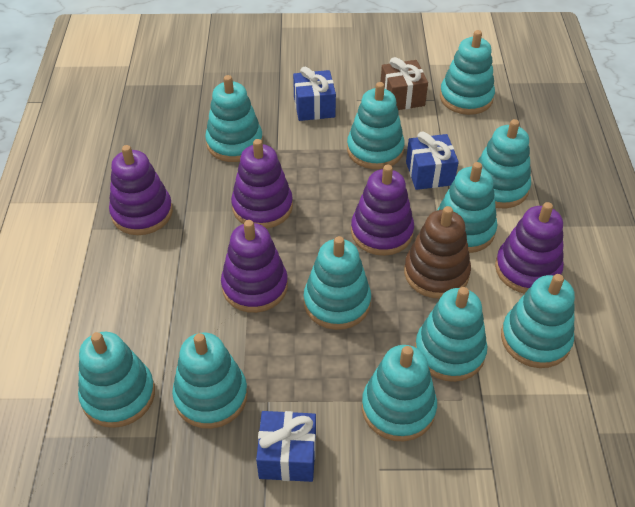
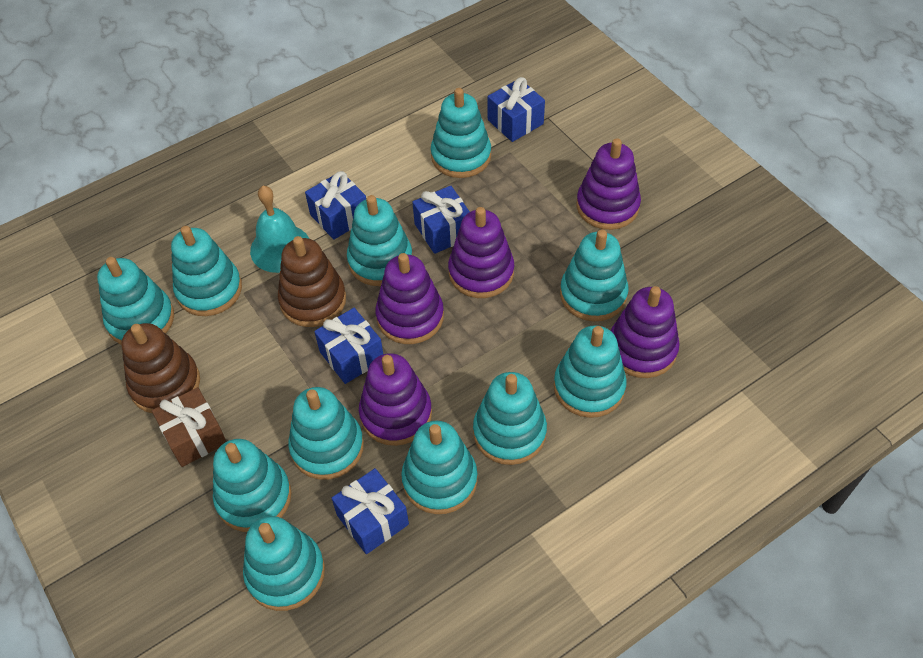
blue gift: 3 -> 5
brown stacking toy: 1 -> 2
turquoise bell: 0 -> 1

